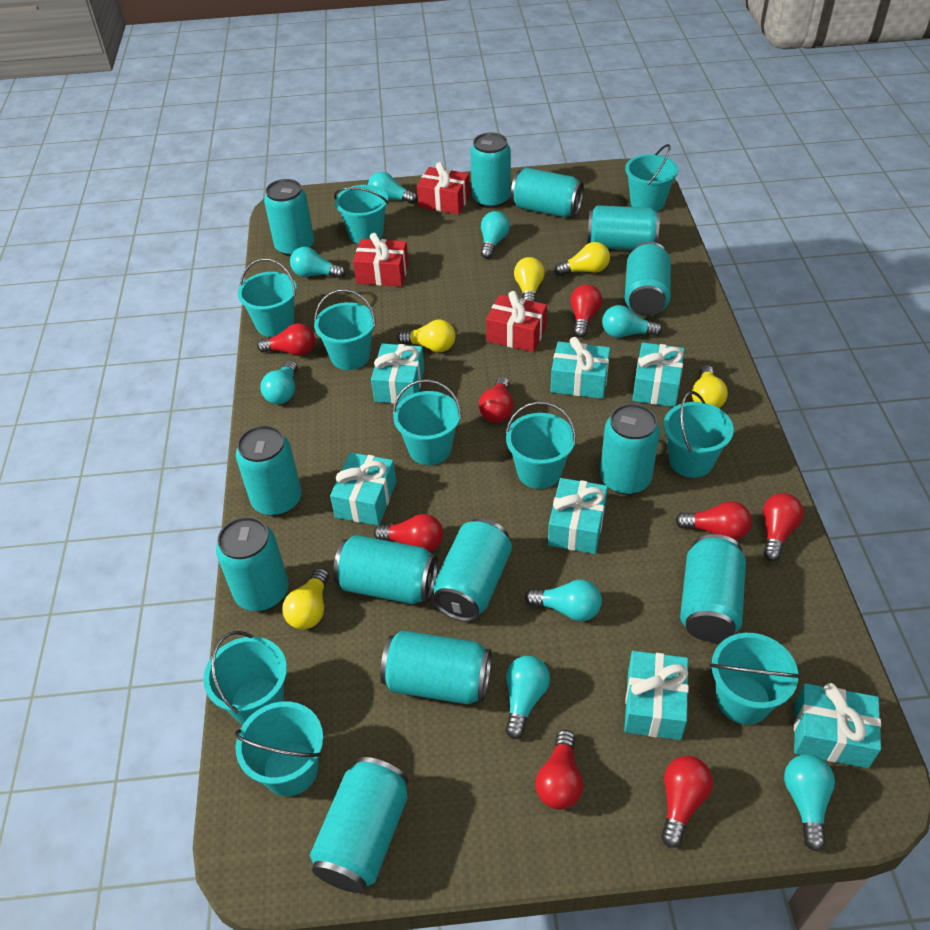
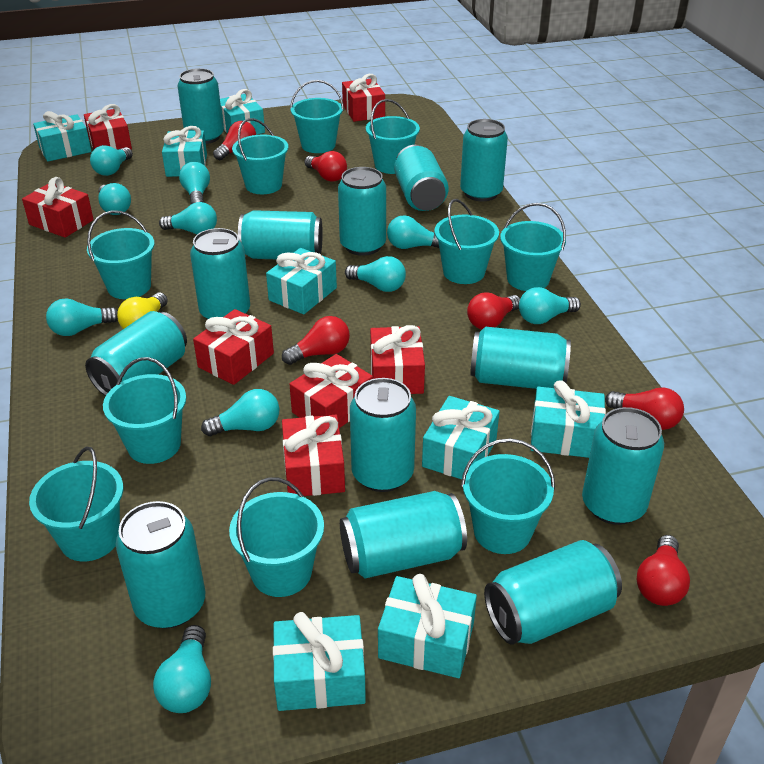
red gift: 3 -> 7
red light bulb: 8 -> 6
turquoise gift: 7 -> 8
turquoise light bulb: 8 -> 10
yellow light bulb: 5 -> 1

